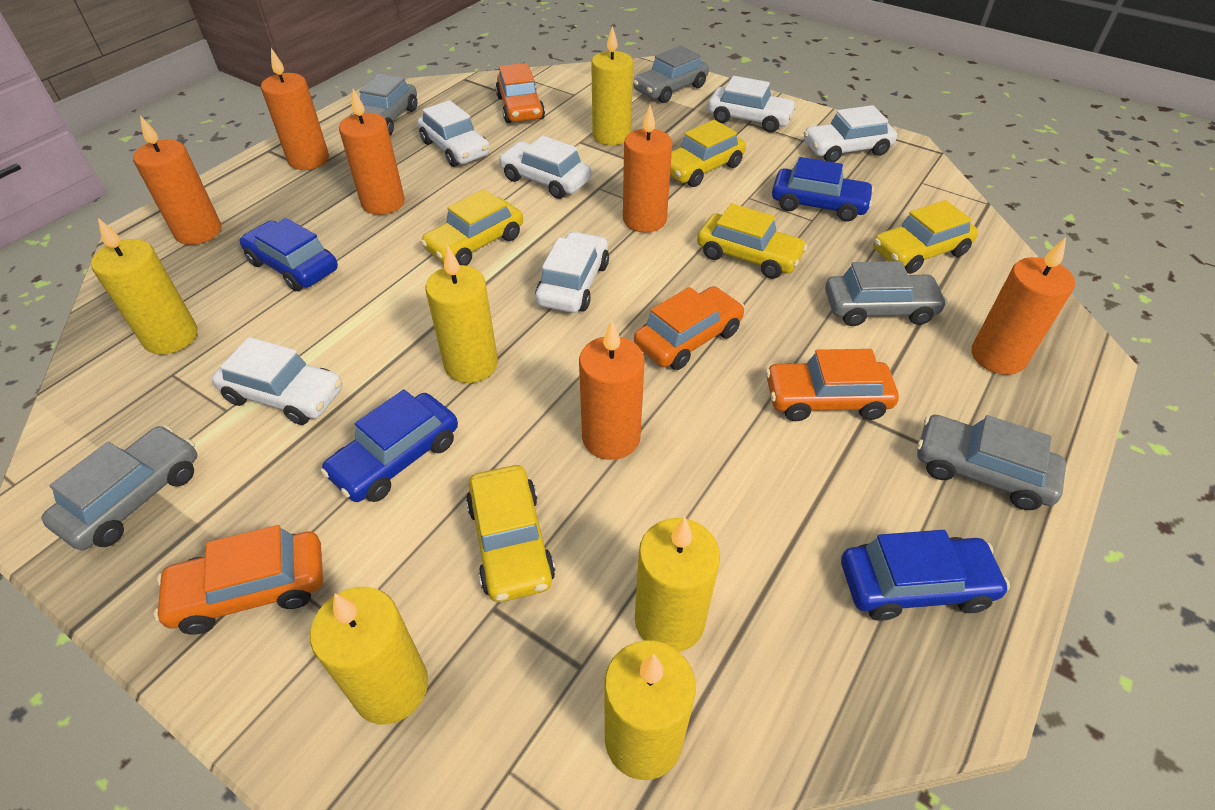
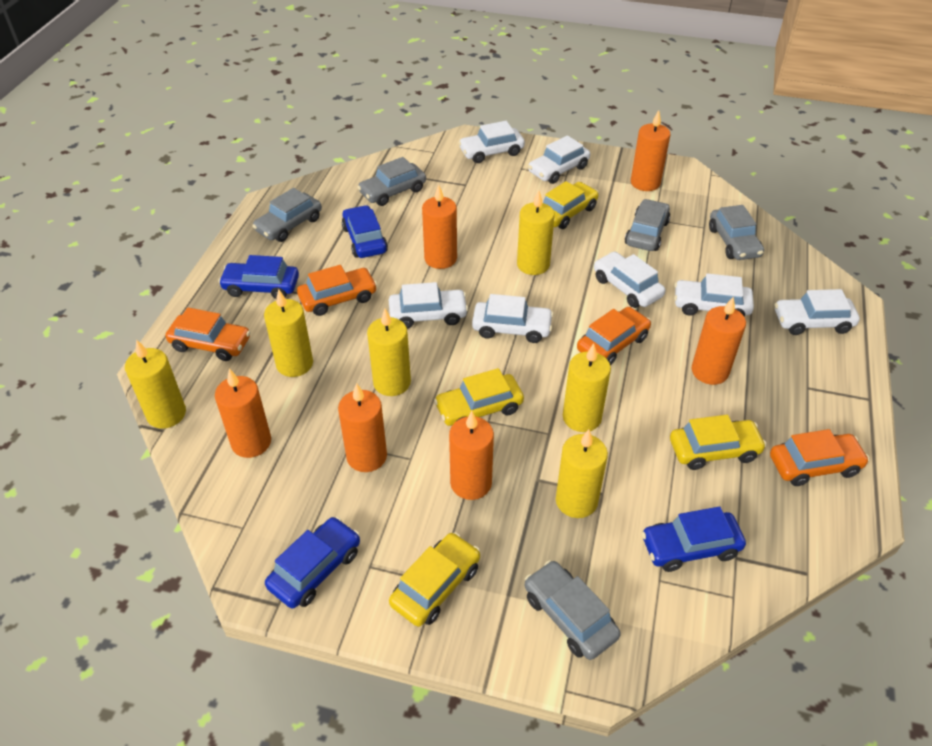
white car: 6 -> 7
yellow car: 5 -> 4

